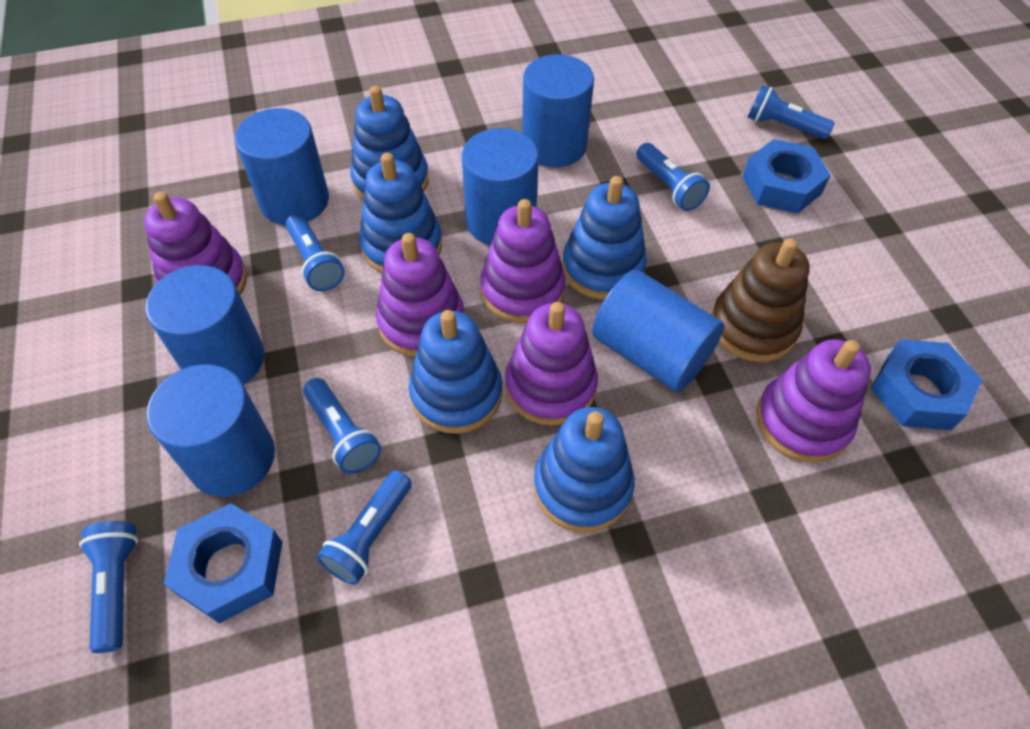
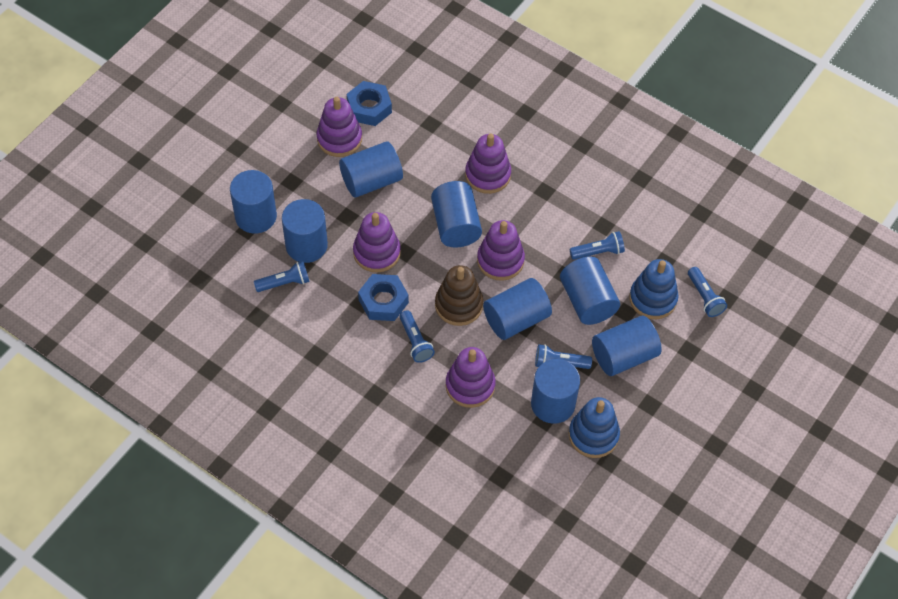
blue cylinder: 6 -> 8
blue flashlight: 6 -> 5
blue nut: 3 -> 2
blue stacking toy: 5 -> 2

